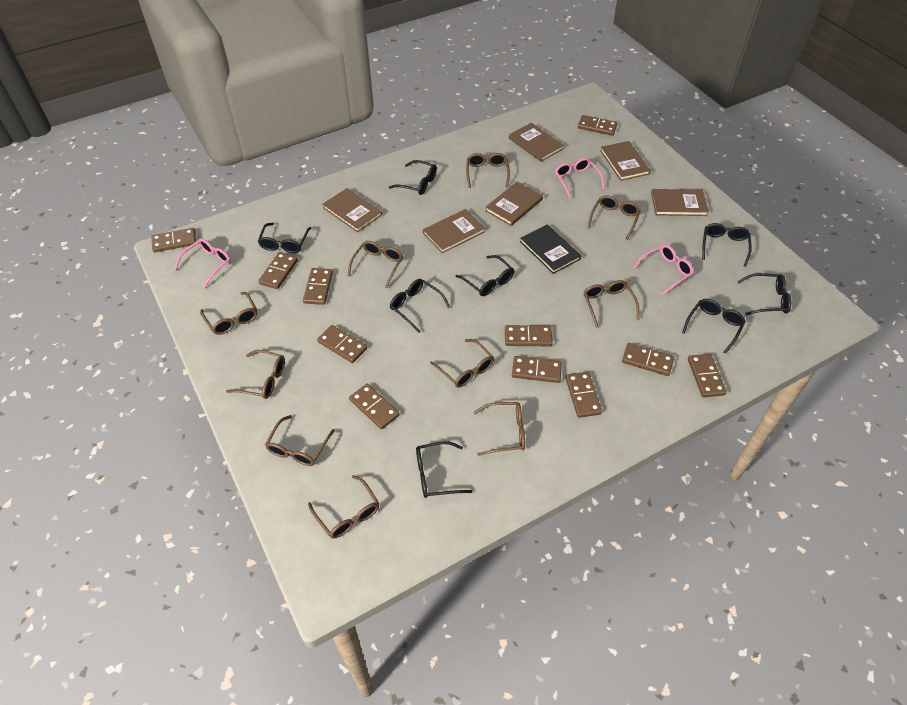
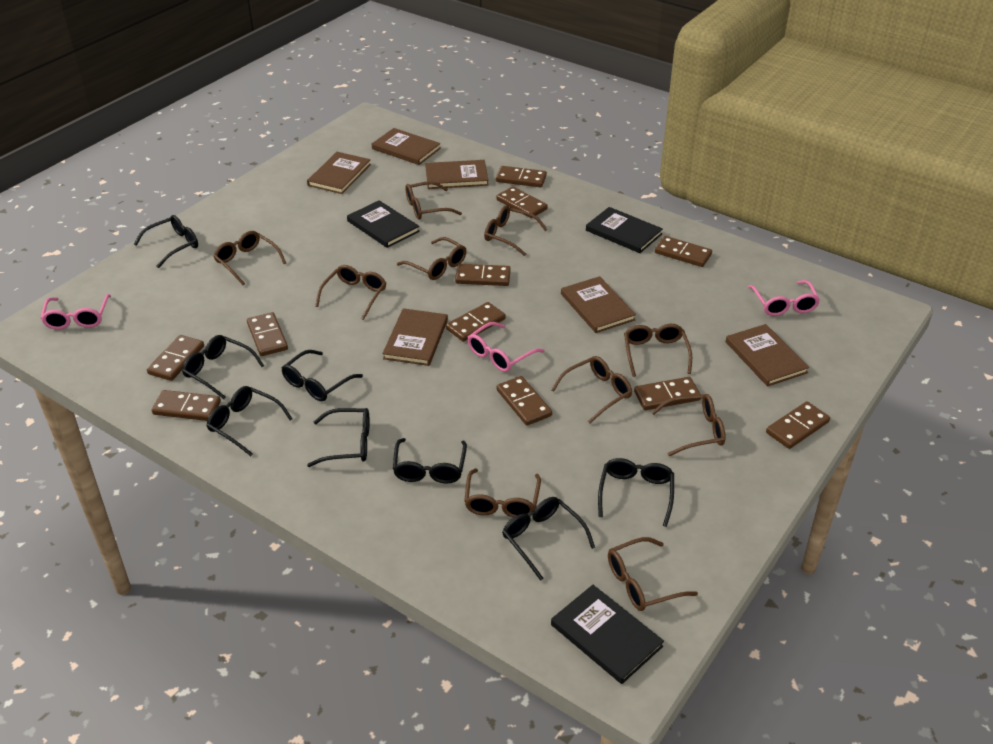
black book: 1 -> 3

